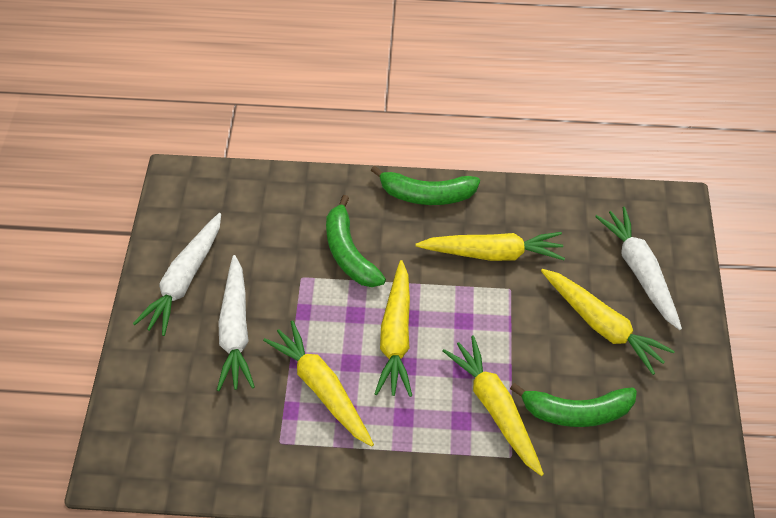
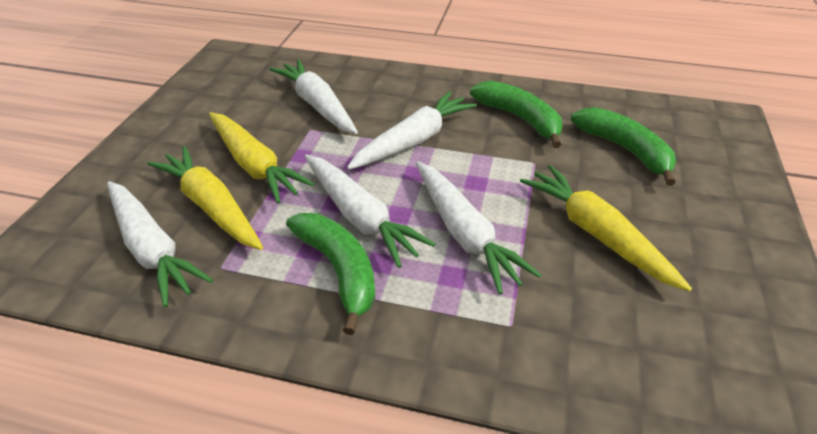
white carrot: 3 -> 5
yellow carrot: 5 -> 3

